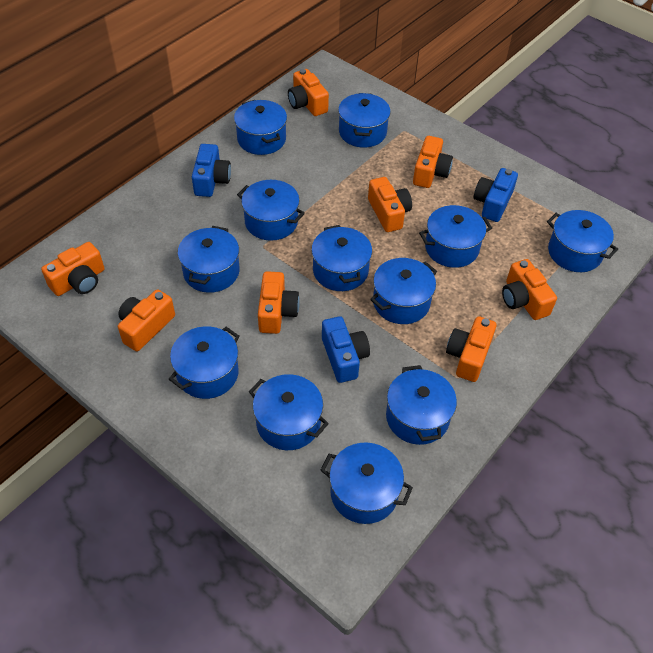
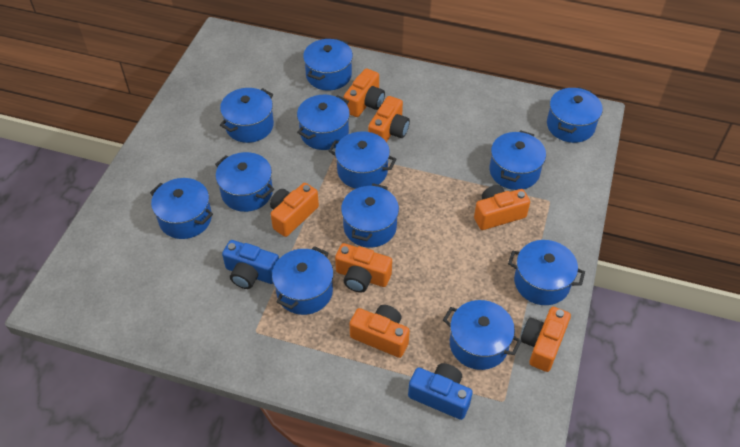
blue camera: 3 -> 2
orange camera: 8 -> 7

